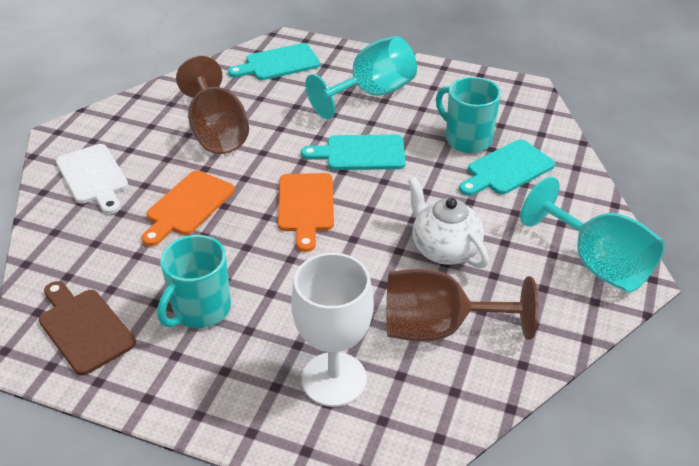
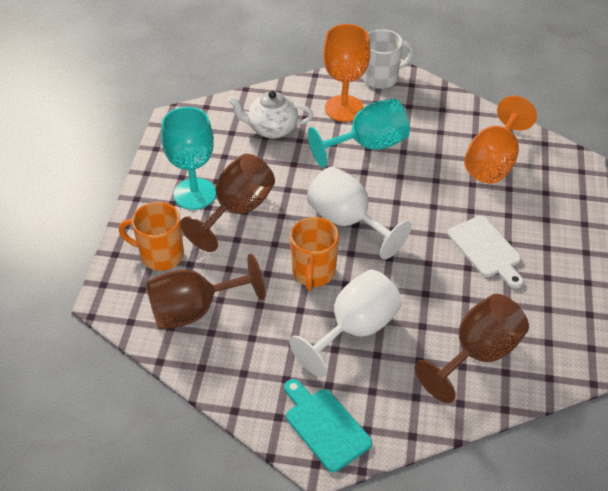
brown cutting board: 1 -> 0
brown goblet: 2 -> 3
orange cutting board: 2 -> 0
orange goblet: 0 -> 2
orange mug: 0 -> 2
turquoise cutting board: 3 -> 1
turquoise mug: 2 -> 0
white goblet: 1 -> 2
white mug: 0 -> 1

